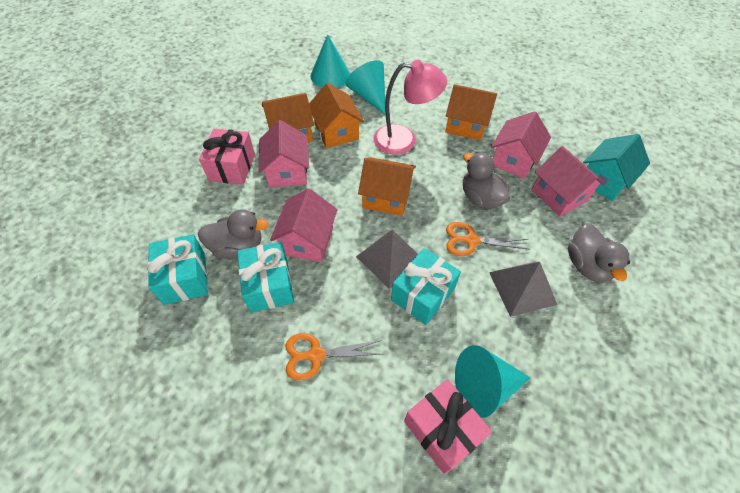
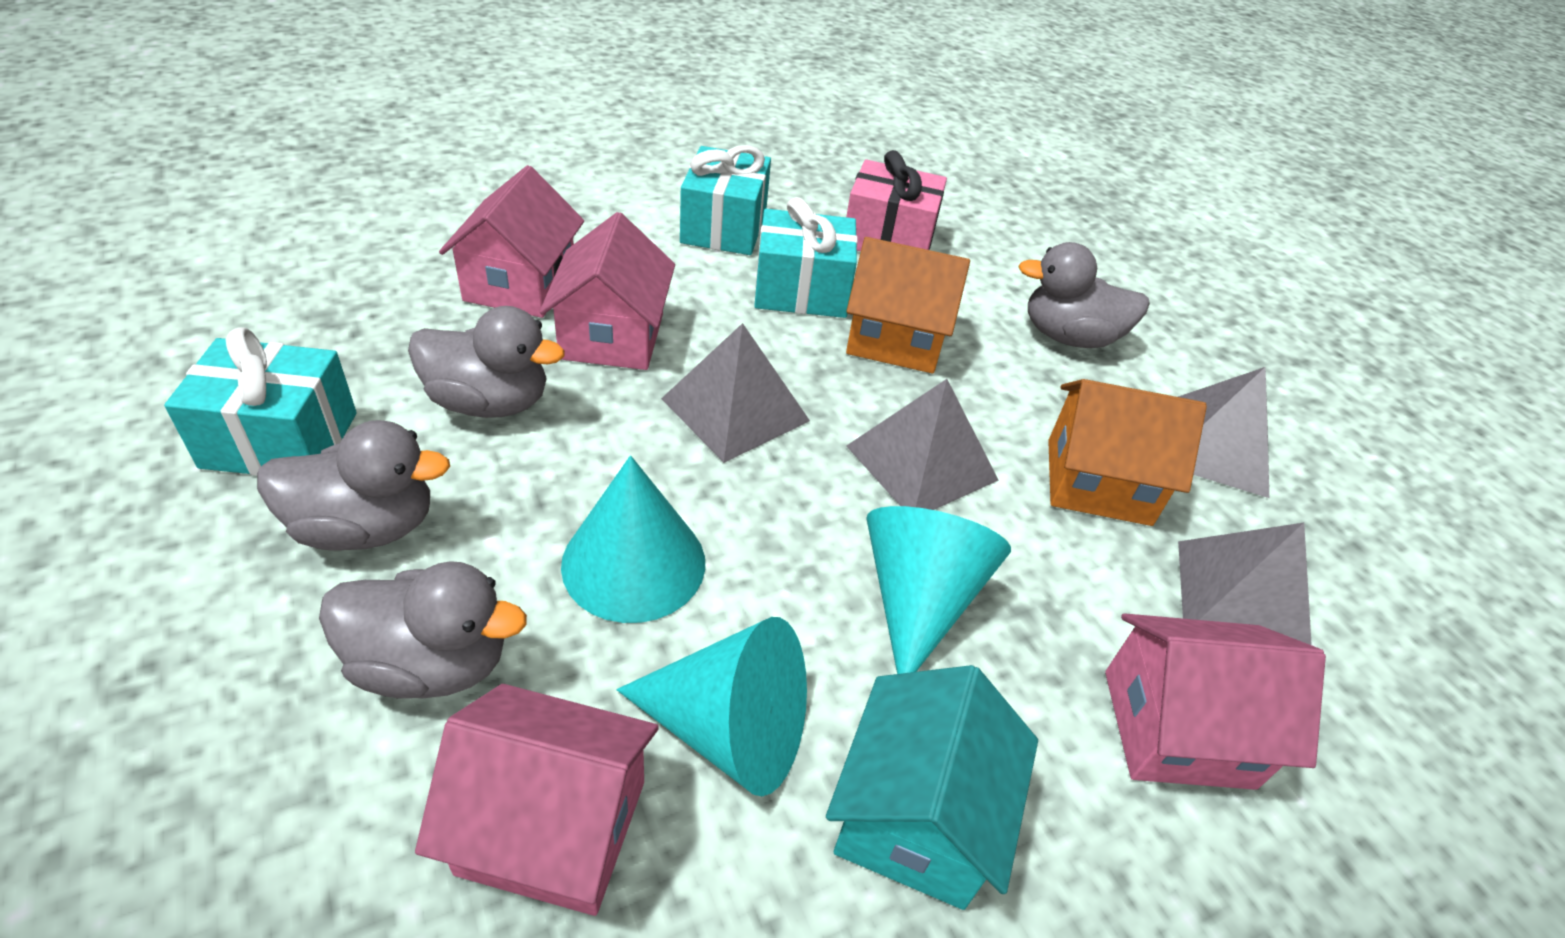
grey duck: 3 -> 4
grey pyramid: 2 -> 4
orange house: 4 -> 2
orange scissors: 2 -> 0
pink gift: 2 -> 1
pink lamp: 1 -> 0

